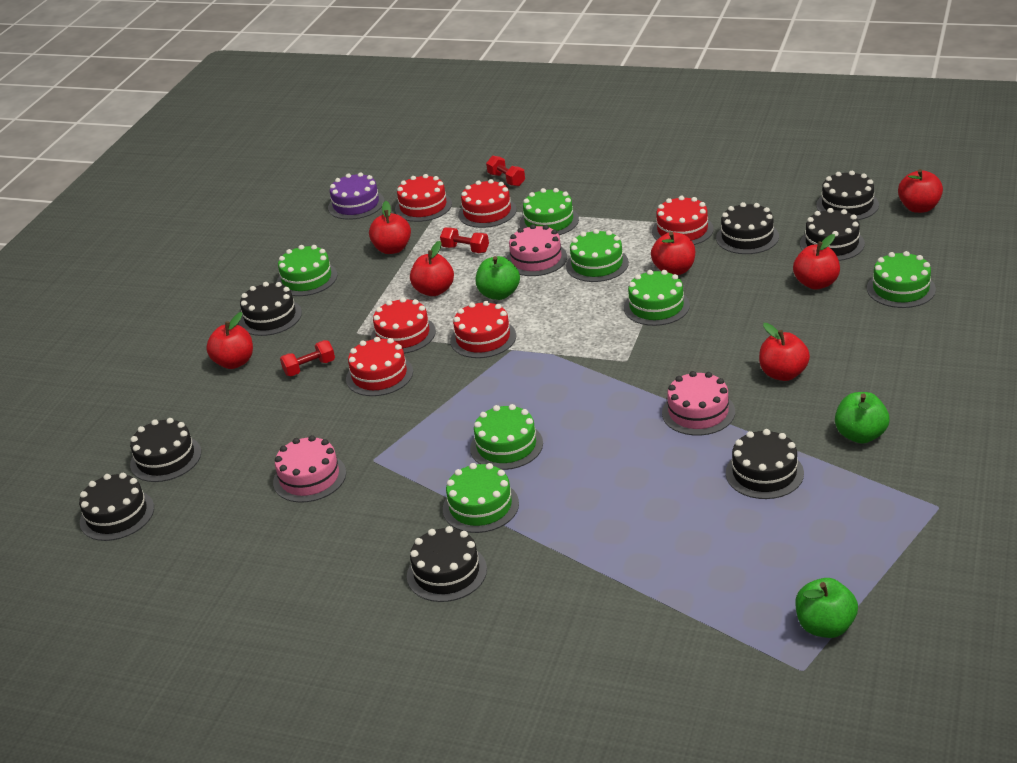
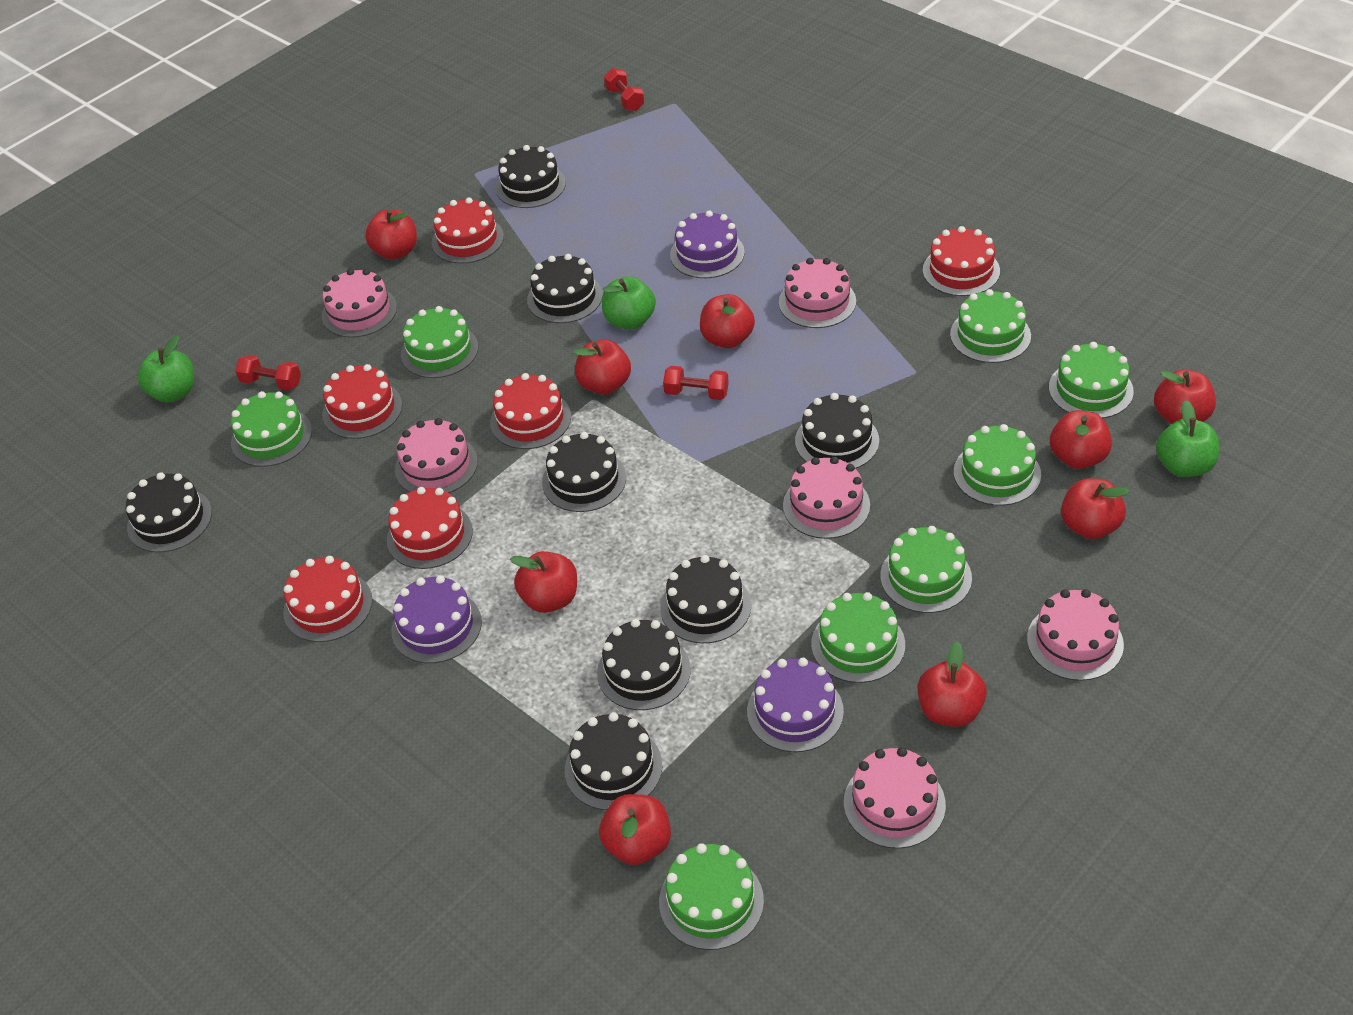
green cake: 7 -> 8
pink cake: 3 -> 6
purple cake: 1 -> 3
red apple: 7 -> 9

